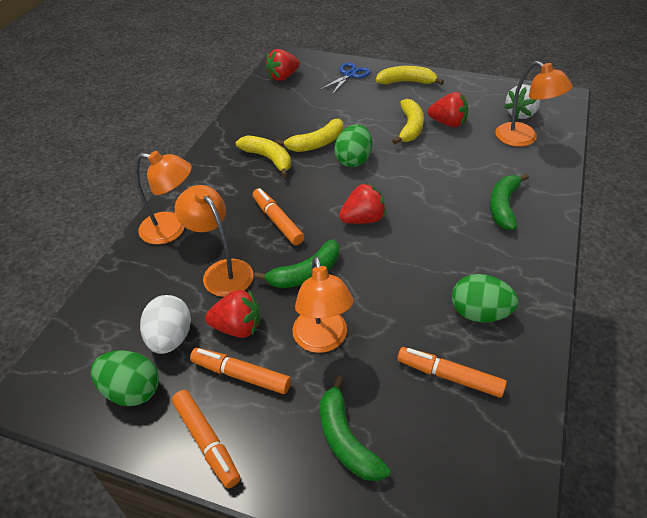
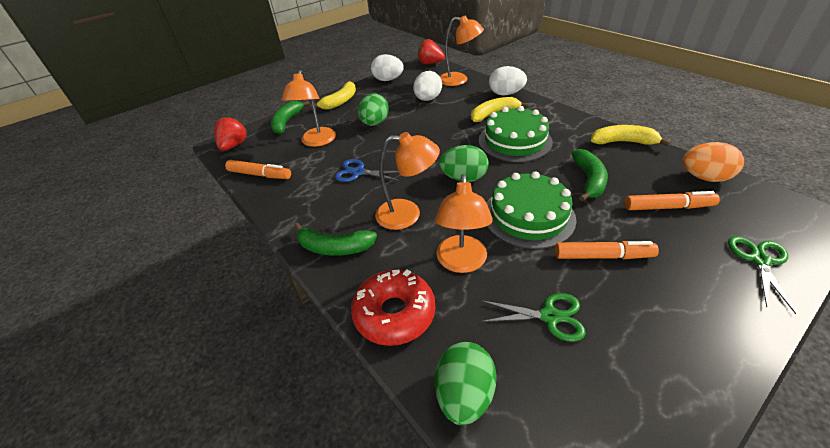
green cake: 0 -> 2
green scissors: 0 -> 2
orange egg: 0 -> 1
orange marker: 4 -> 3
red donut: 0 -> 1
red strawberry: 4 -> 2
white egg: 1 -> 3
white strawberry: 1 -> 0
yellow banana: 4 -> 3

